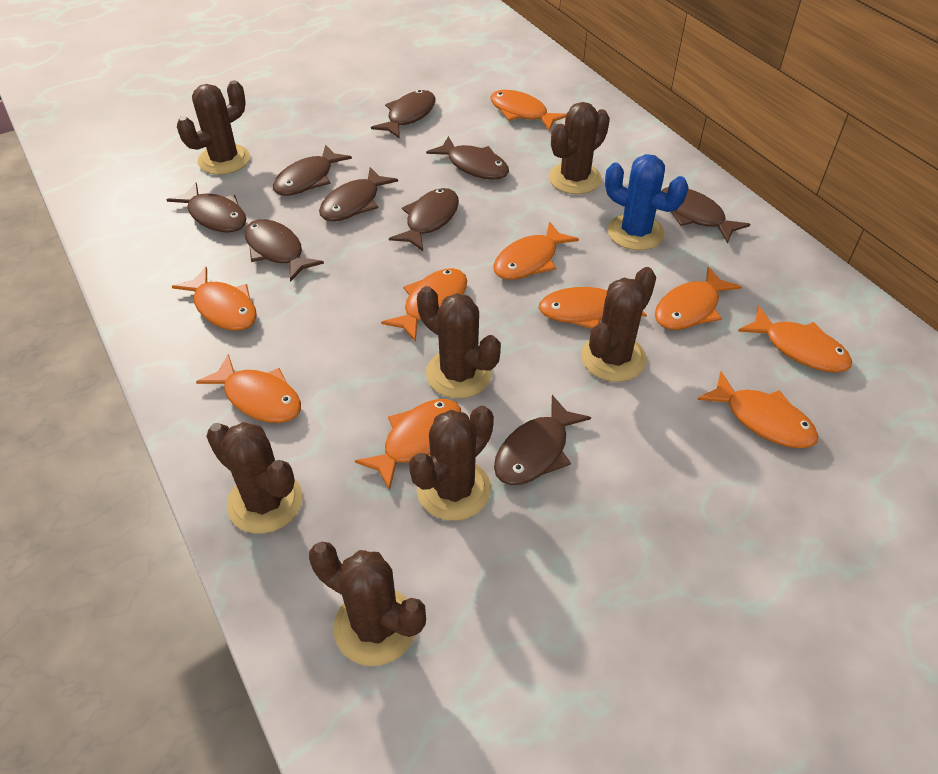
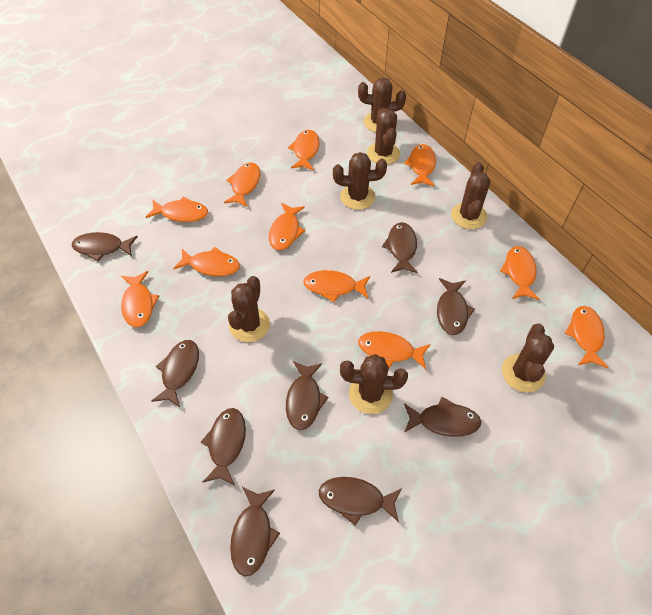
blue cactus: 1 -> 0
orange fish: 10 -> 11

